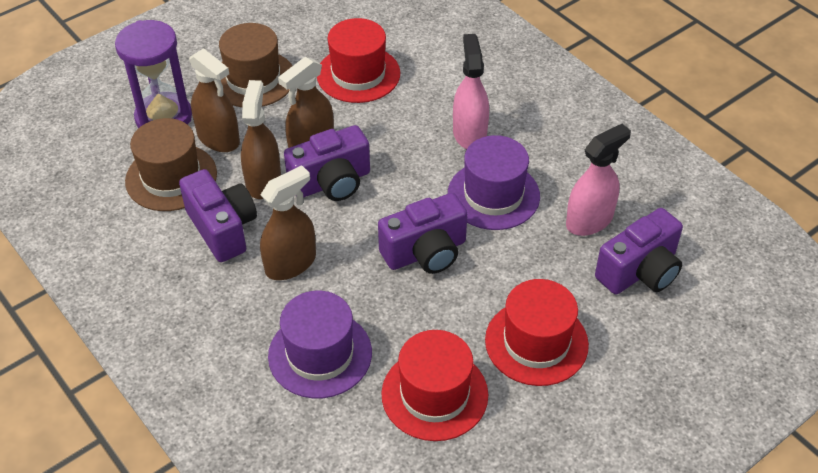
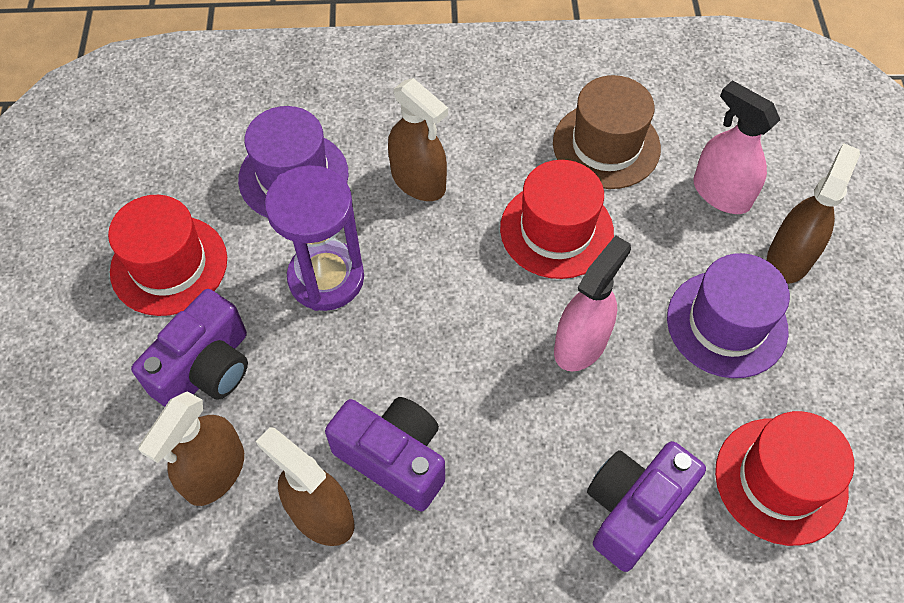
brown hat: 2 -> 1
purple camera: 4 -> 3

